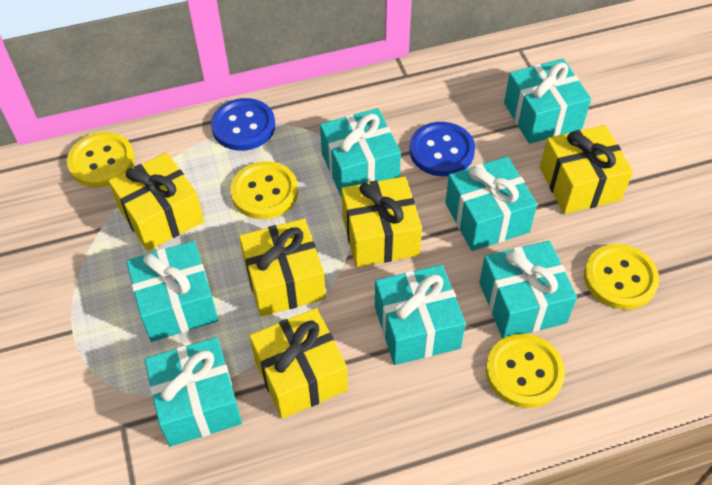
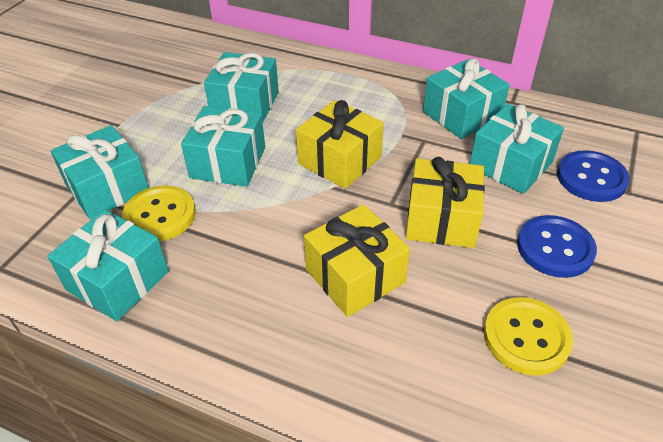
turquoise gift: 7 -> 6
yellow button: 4 -> 2
yellow gift: 5 -> 3

